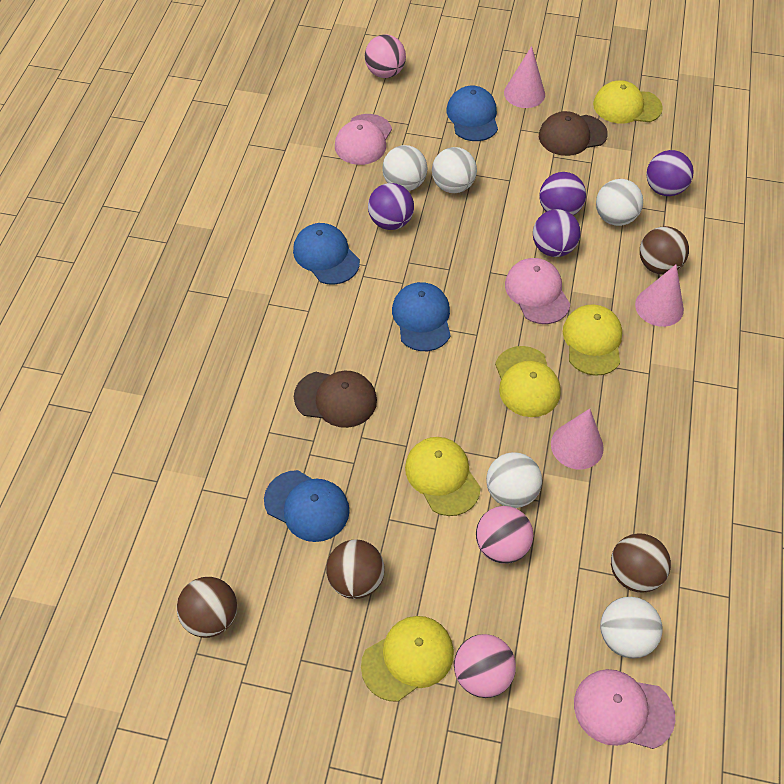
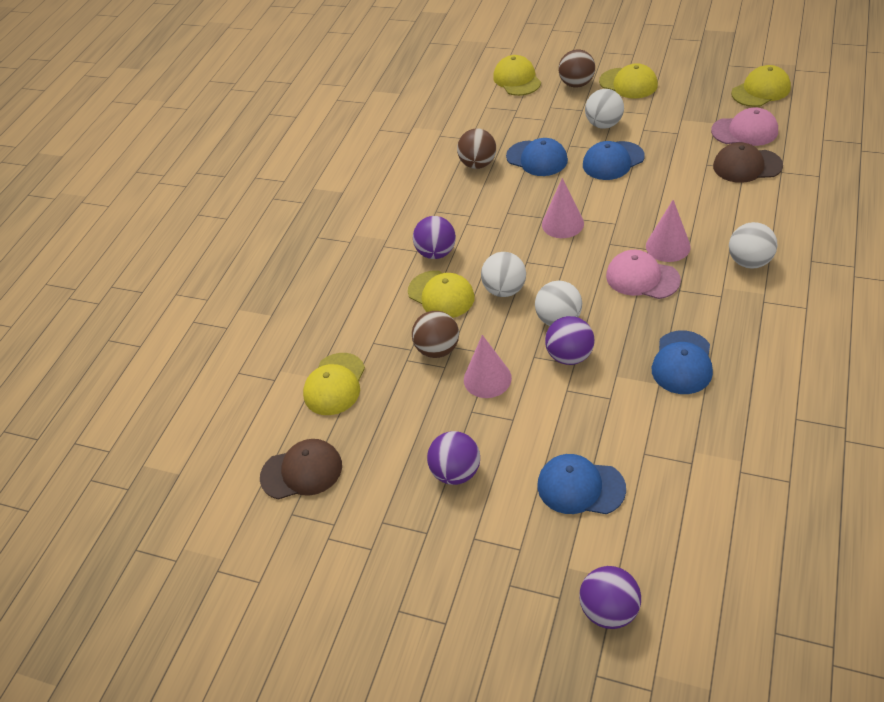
brown ball: 4 -> 3
pink ball: 3 -> 0
pink cap: 3 -> 2
white ball: 5 -> 4

